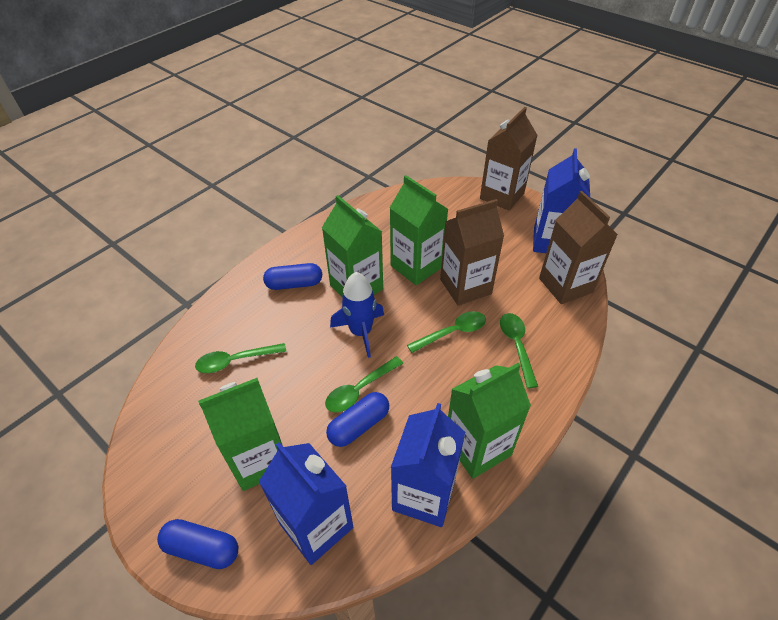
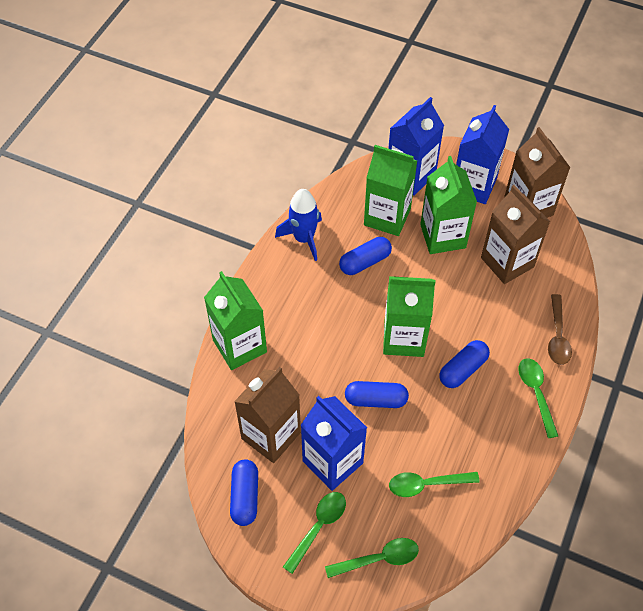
blue capsule: 3 -> 4
brown spoon: 0 -> 1

